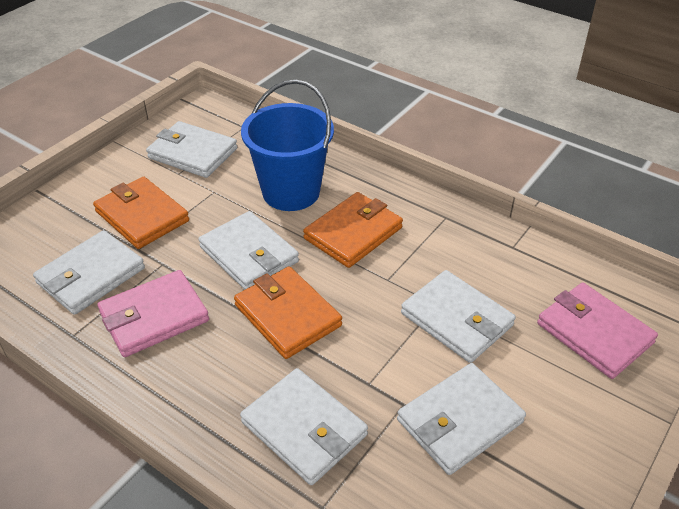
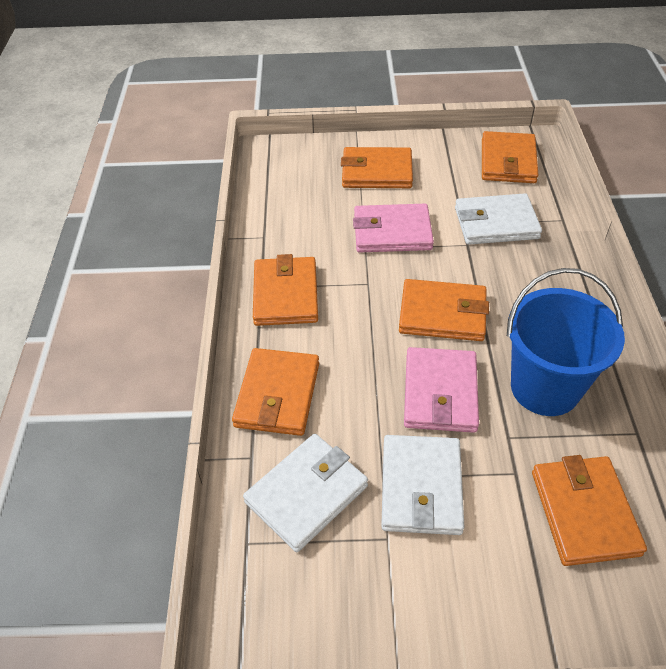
orange wallet: 3 -> 6
white wallet: 6 -> 3

